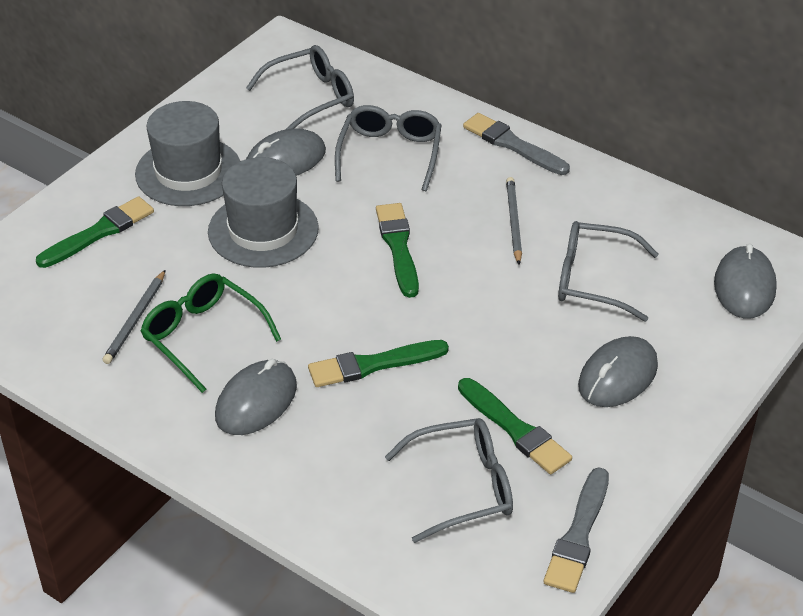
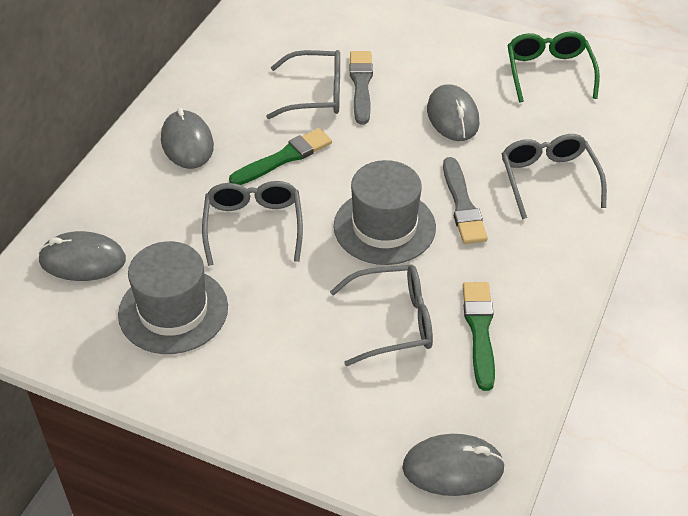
green brush: 4 -> 2
grey pencil: 2 -> 0

